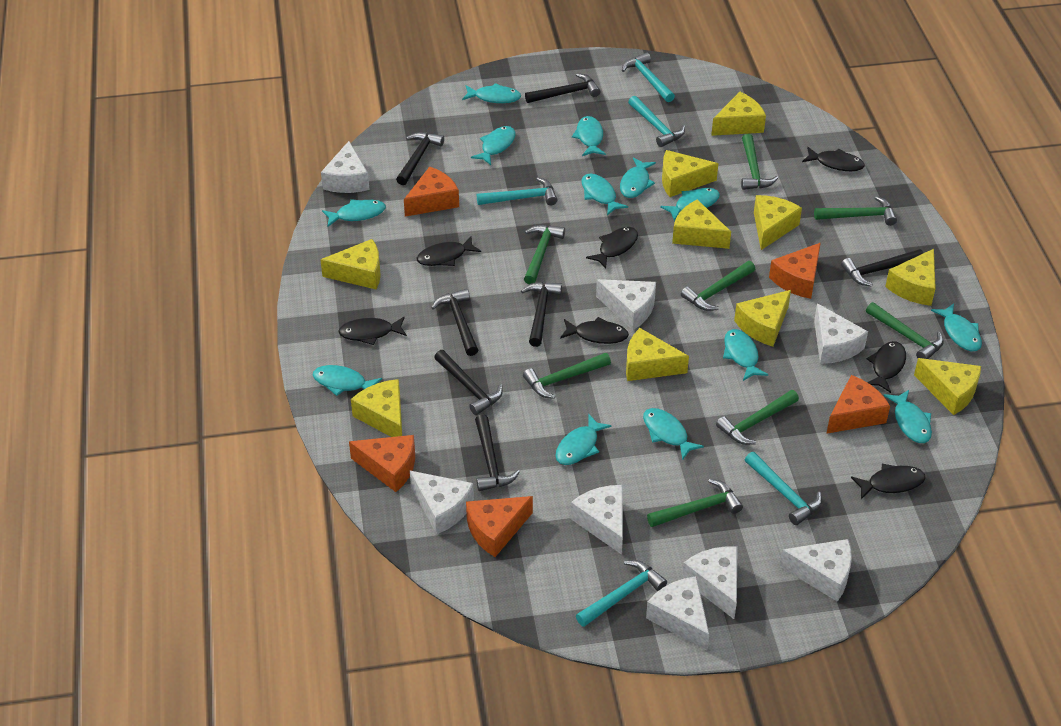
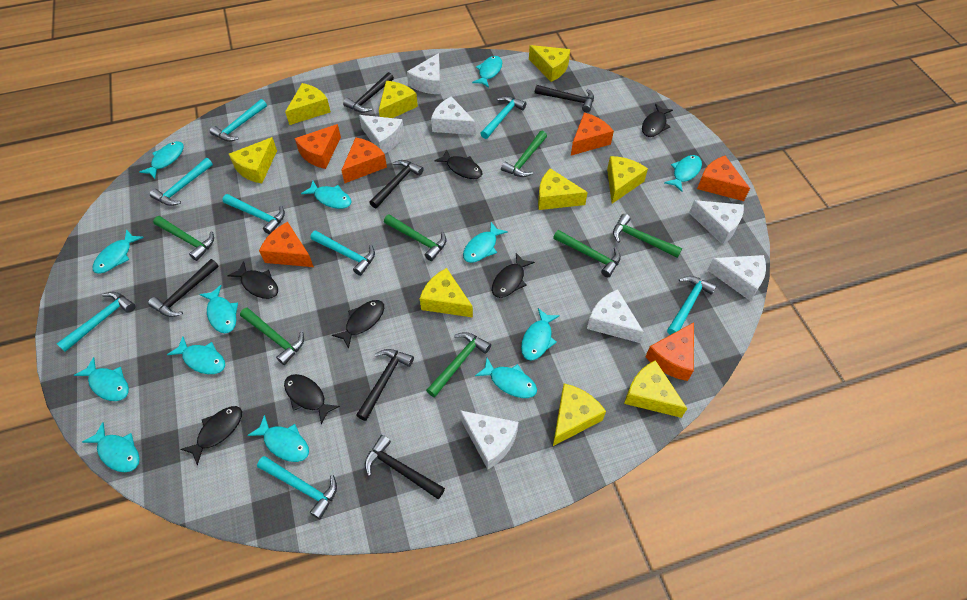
black hammer: 7 -> 6
green hammer: 8 -> 7
orange cheese: 5 -> 6
turquoise hammer: 5 -> 8
white cheese: 8 -> 7
yellow cheese: 10 -> 9

